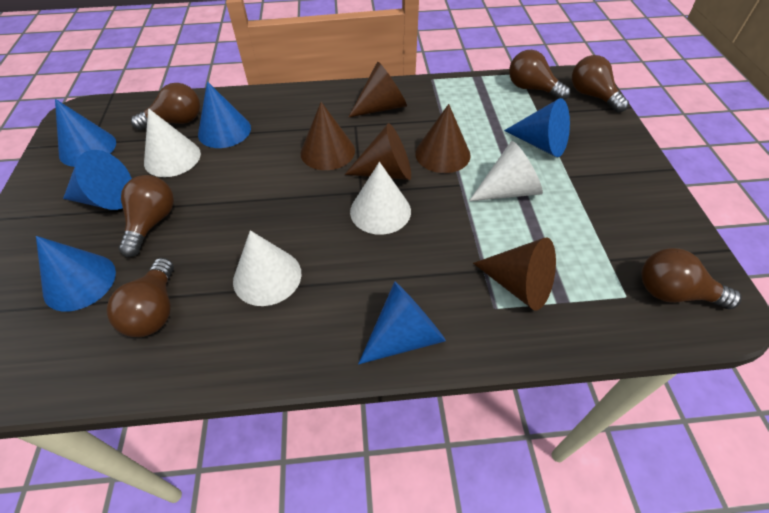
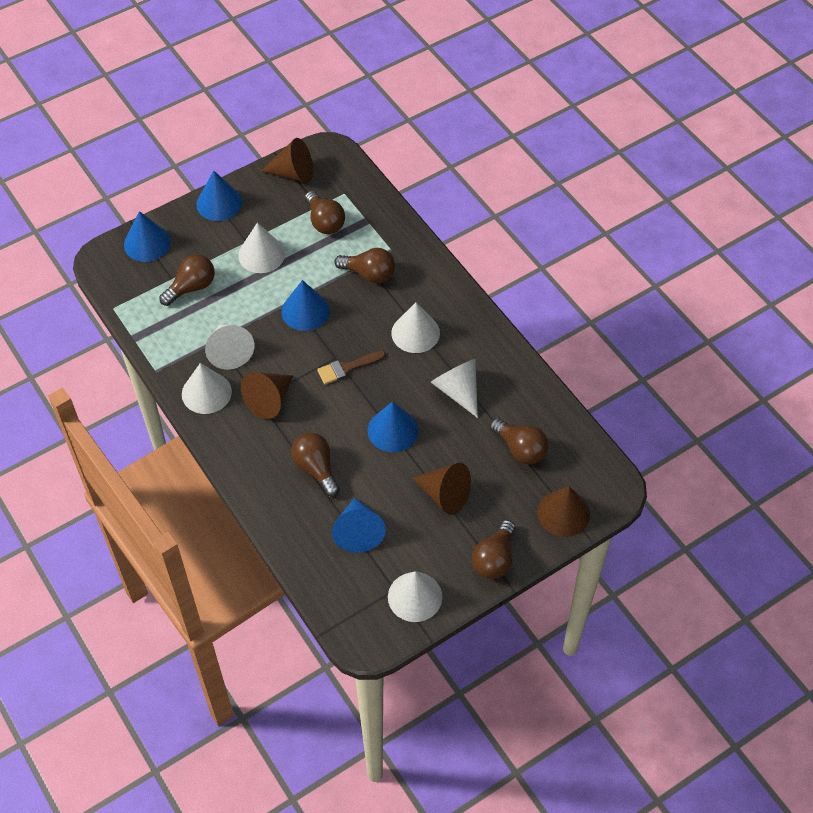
blue cone: 6 -> 5
brown brush: 0 -> 1
brown cone: 5 -> 4
white cone: 4 -> 6

